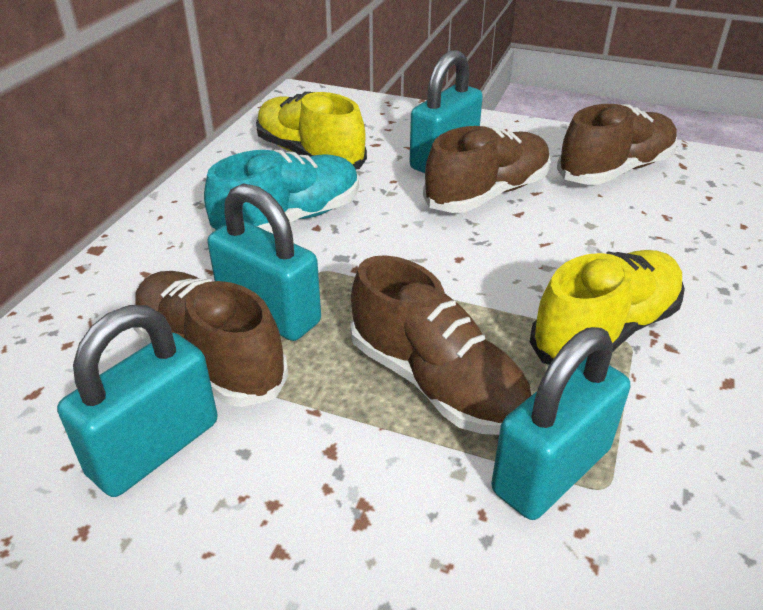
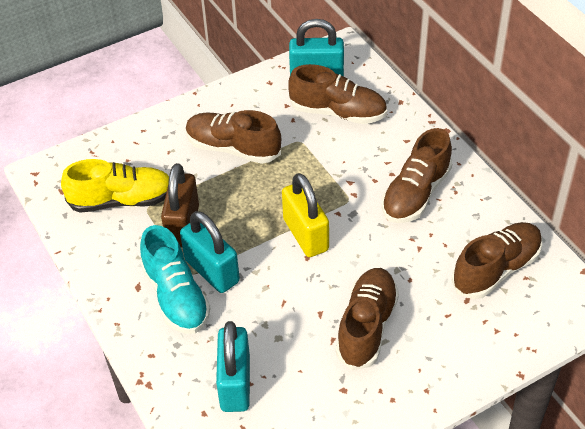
brown padlock: 0 -> 1
brown shoe: 4 -> 5
turquoise padlock: 4 -> 3
yellow padlock: 0 -> 1
yellow shoe: 2 -> 1

